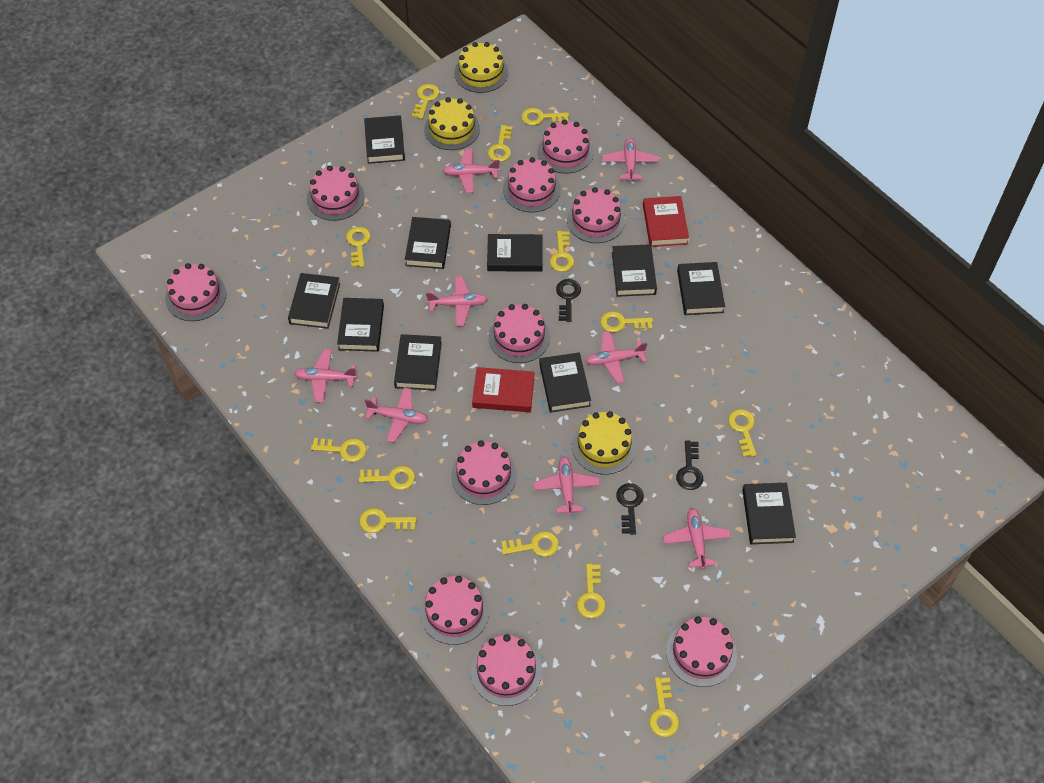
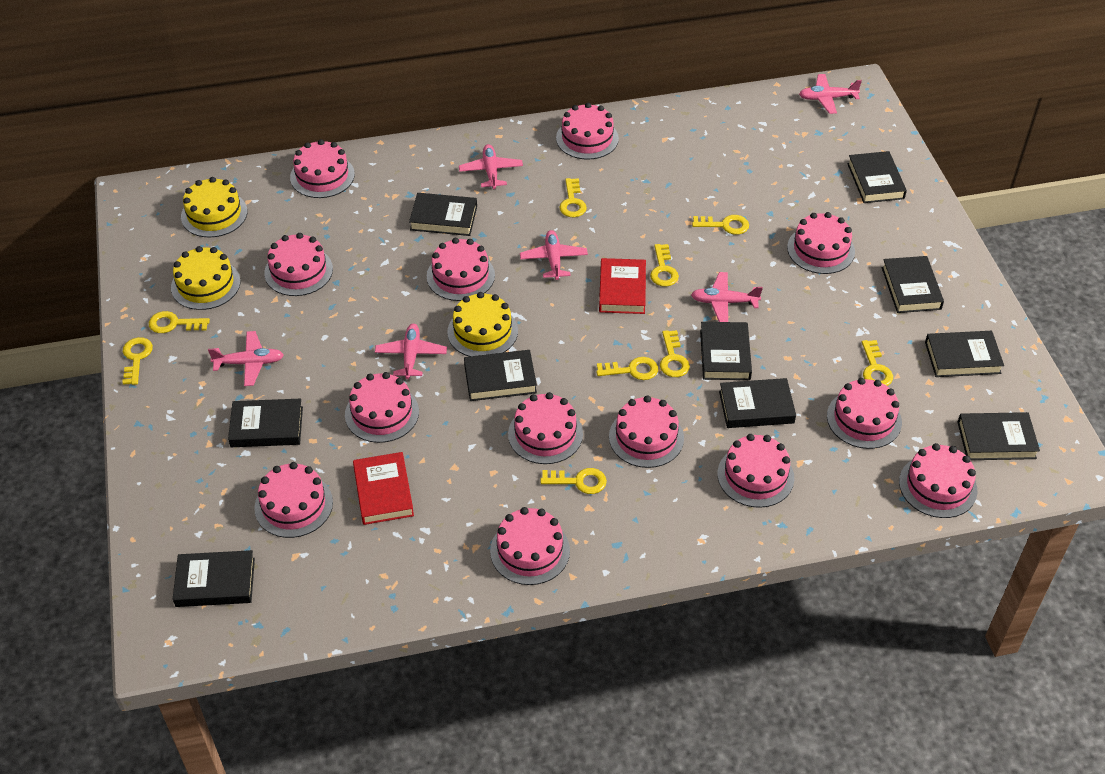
black key: 3 -> 0
pink cake: 10 -> 13
pink plane: 8 -> 6
yellow key: 13 -> 9

